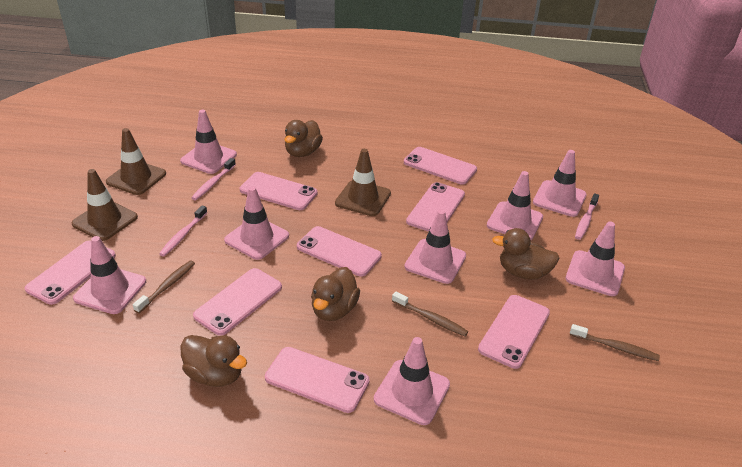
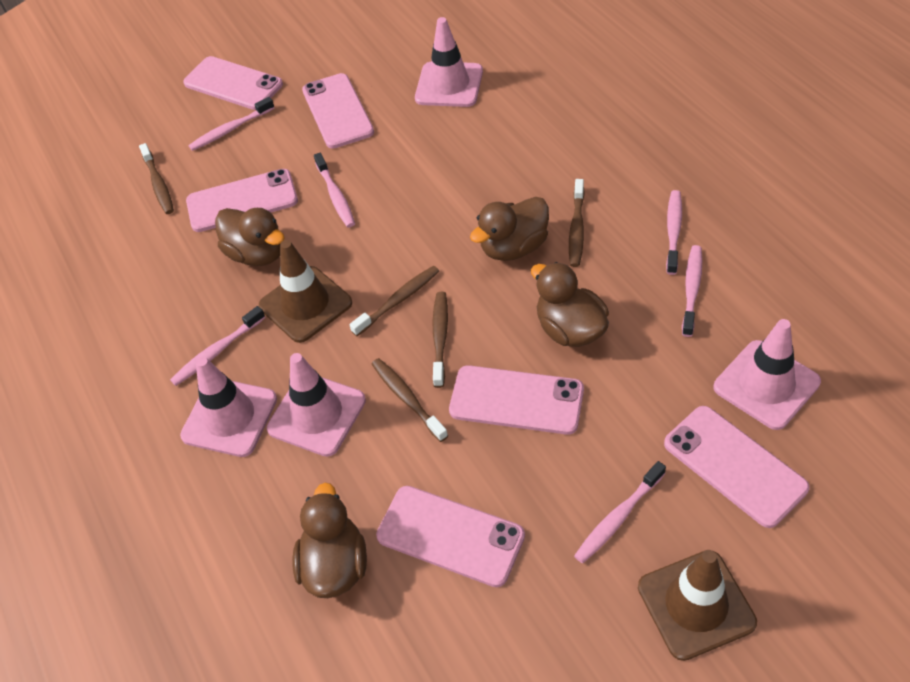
brown toothbrush: 3 -> 5
brown traffic cone: 3 -> 2
pink phone: 8 -> 6
pink toothbrush: 3 -> 6
pink traffic cone: 8 -> 4

